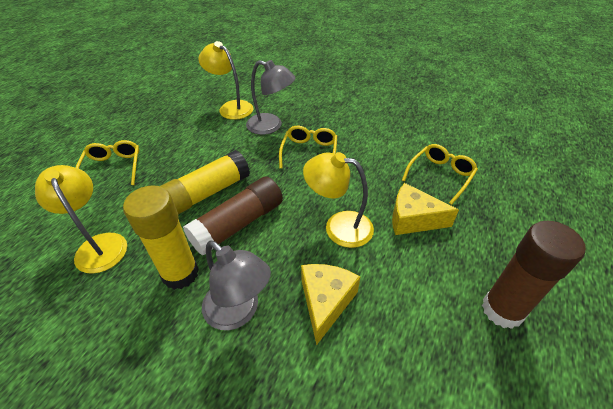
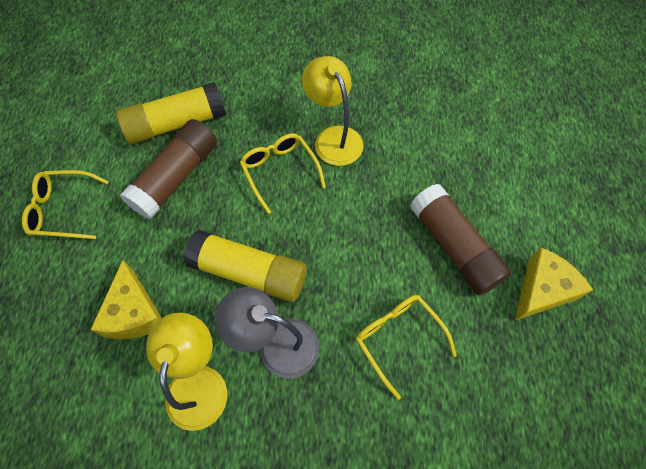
grey lamp: 2 -> 1
yellow lamp: 3 -> 2

